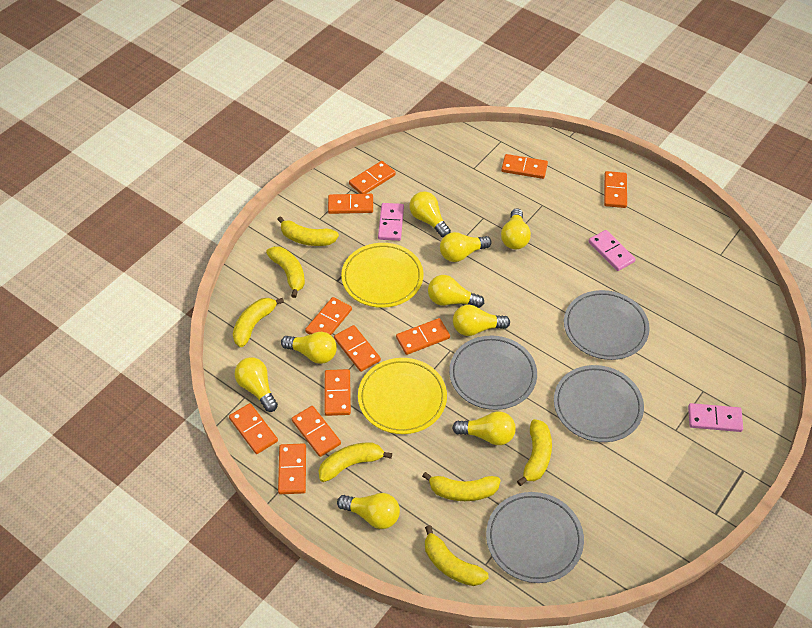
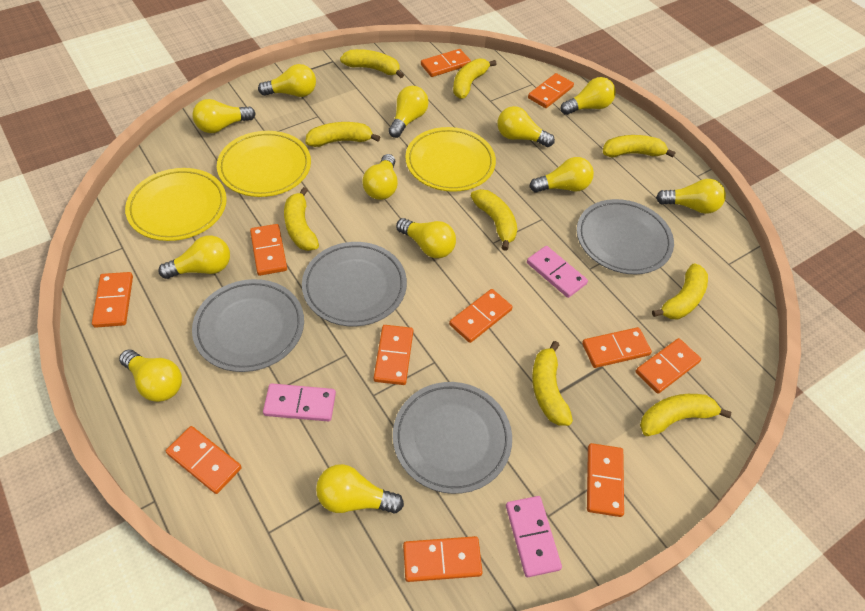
yellow banana: 7 -> 9
yellow light bulb: 9 -> 12
yellow plate: 2 -> 3

